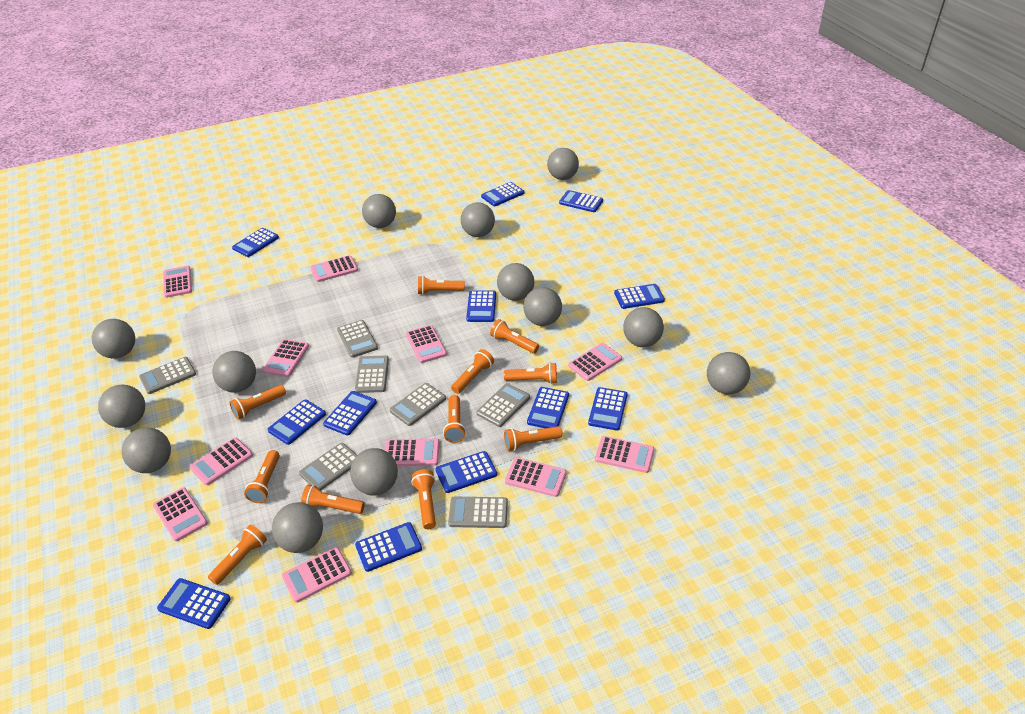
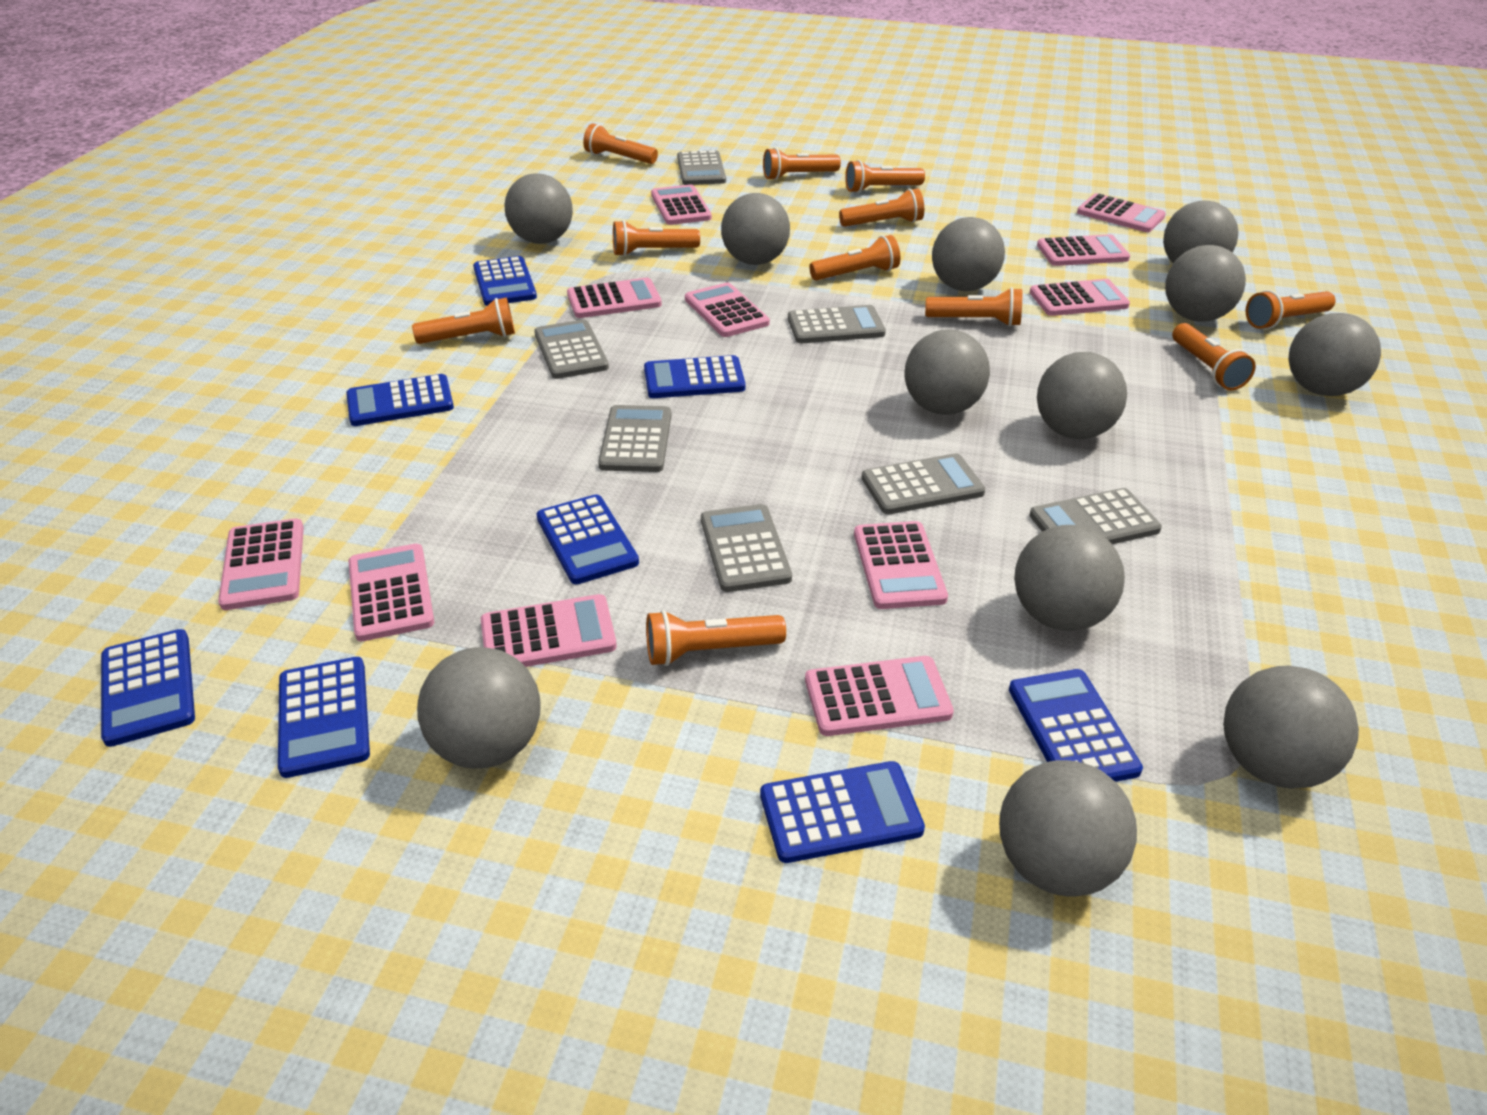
blue calculator: 12 -> 8
grey ball: 13 -> 12

